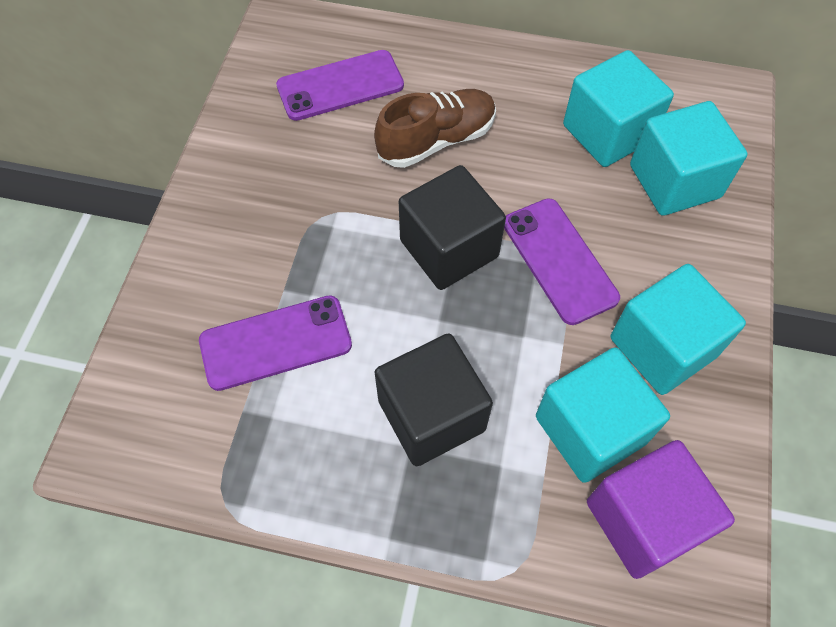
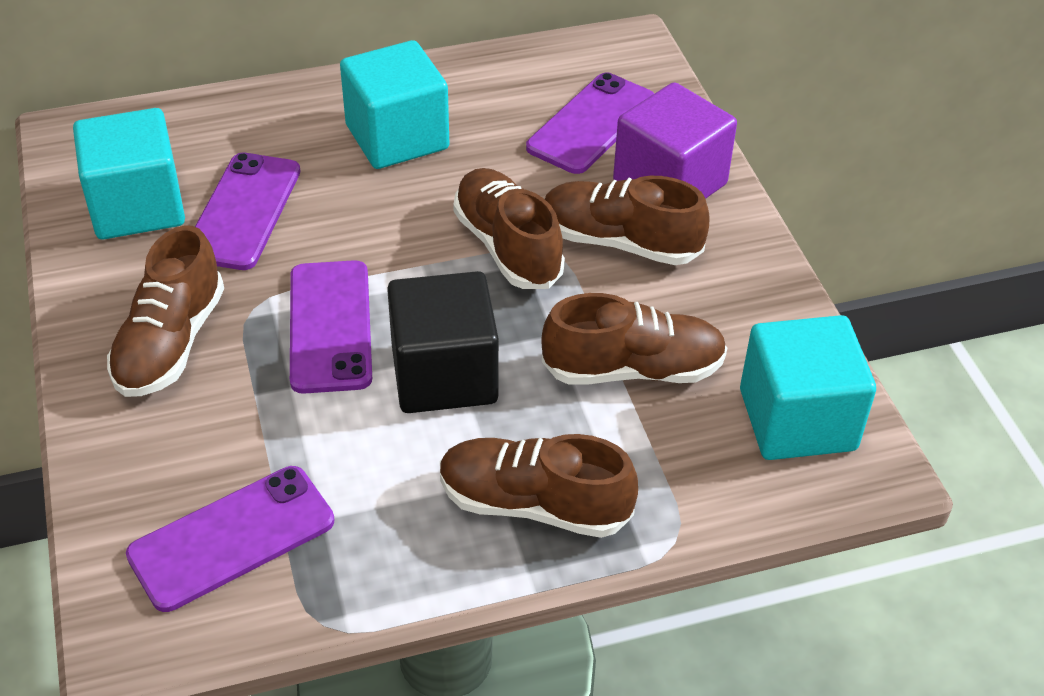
black cube: 2 -> 1
brown shoe: 1 -> 5
purple phone: 3 -> 4
turquoise cube: 4 -> 3

